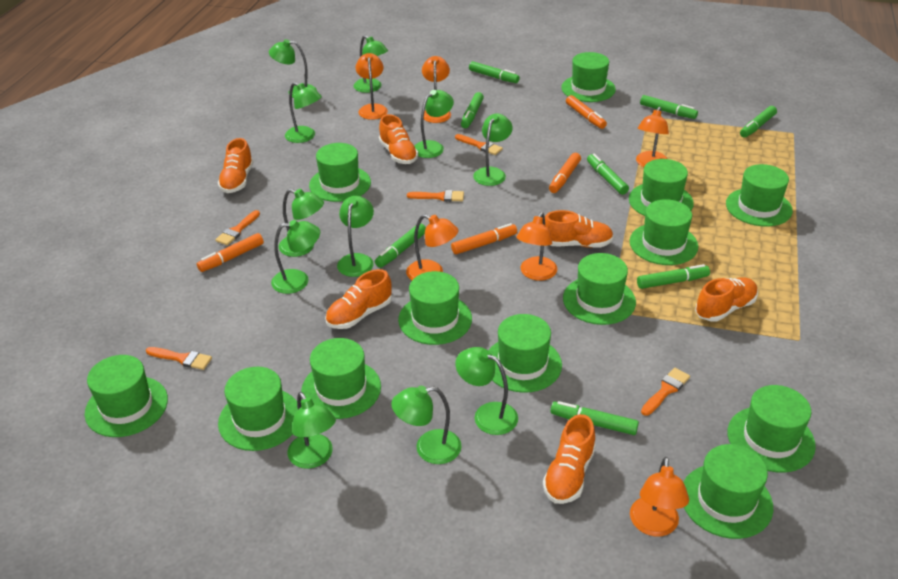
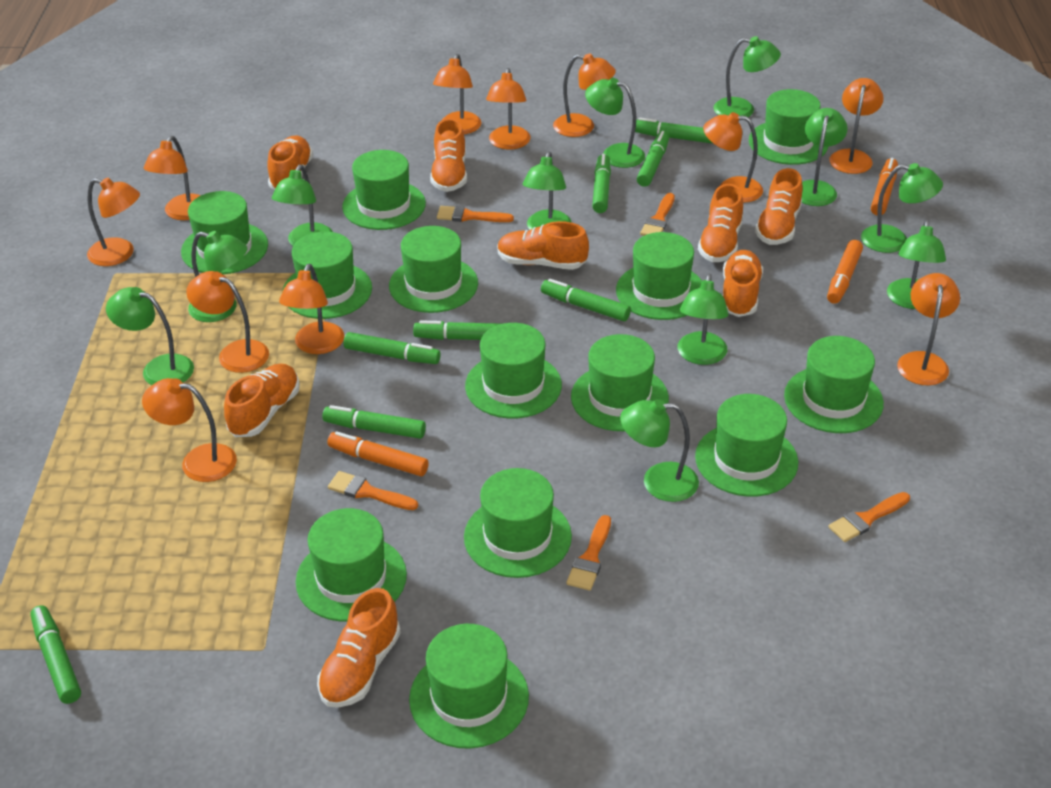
orange lamp: 6 -> 11
orange marker: 4 -> 3
orange shoe: 6 -> 8

